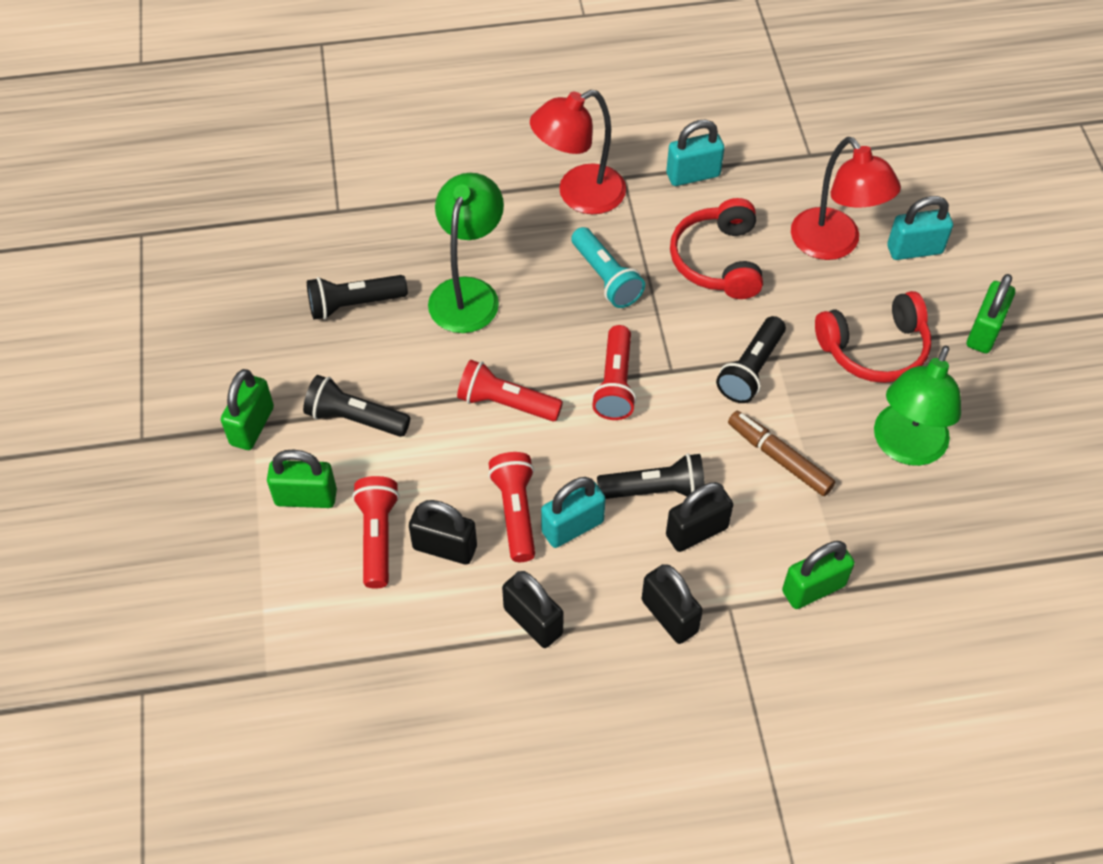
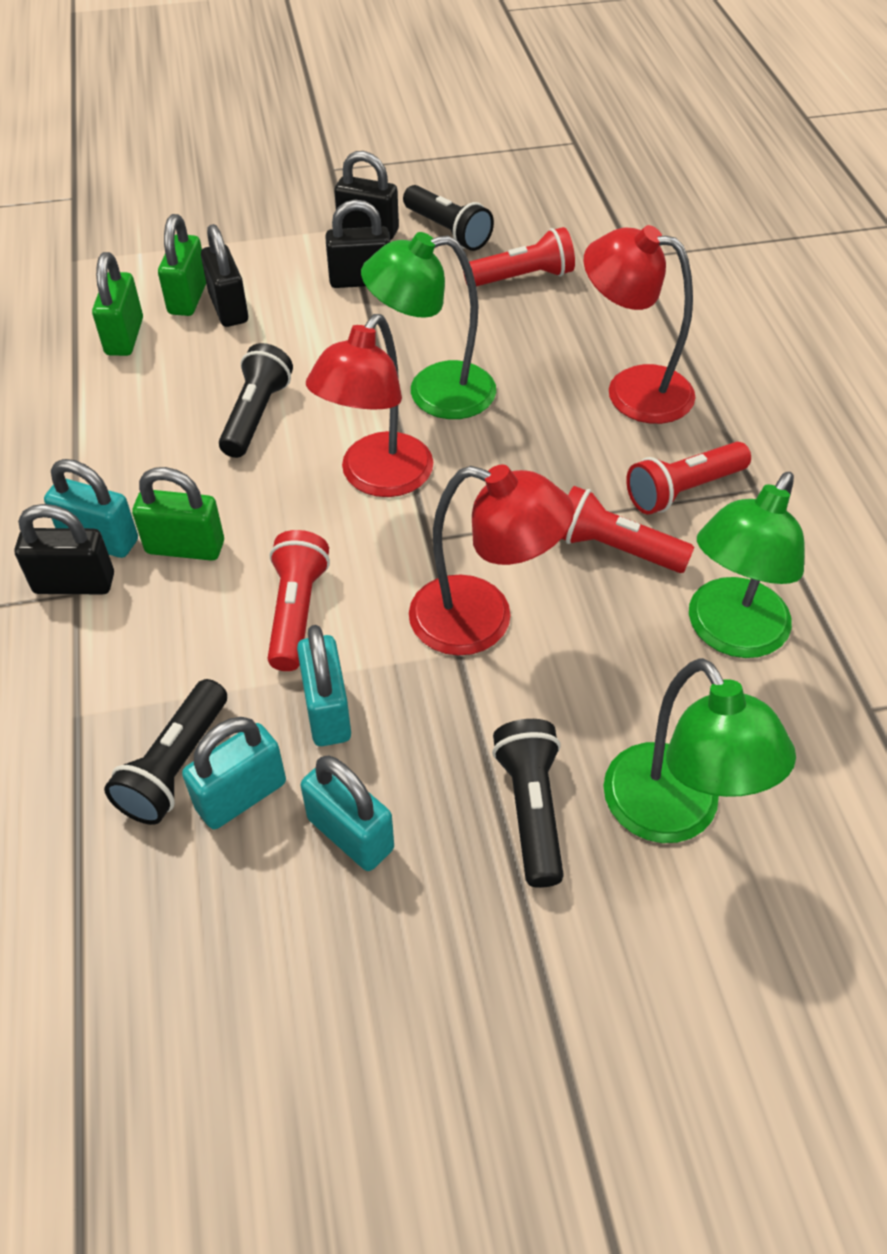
brown marker: 1 -> 0
green lamp: 2 -> 3
green padlock: 4 -> 3
red headphones: 2 -> 0
red lamp: 2 -> 3
turquoise flashlight: 1 -> 0
turquoise padlock: 3 -> 4

